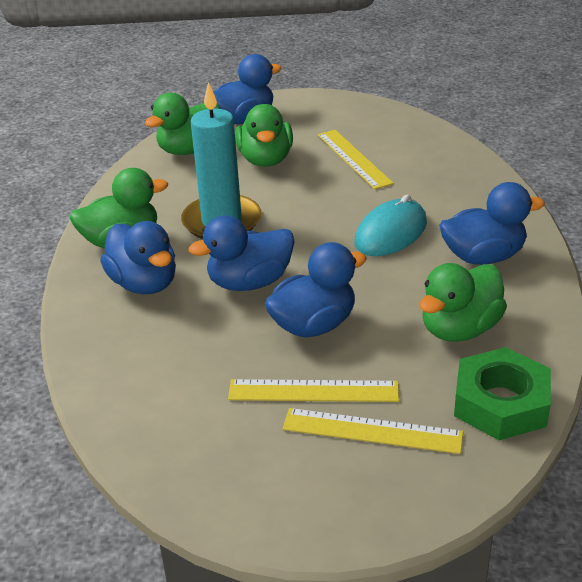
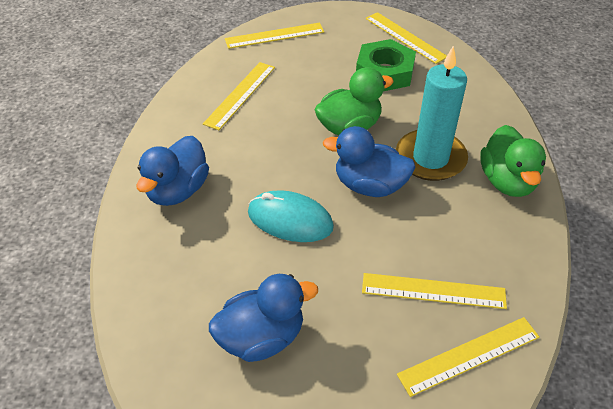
blue duck: 5 -> 3
green duck: 4 -> 2
yellow ruler: 3 -> 5

